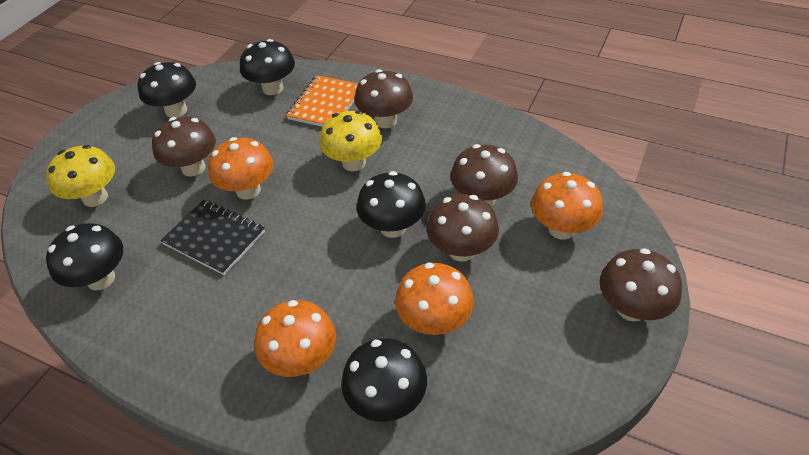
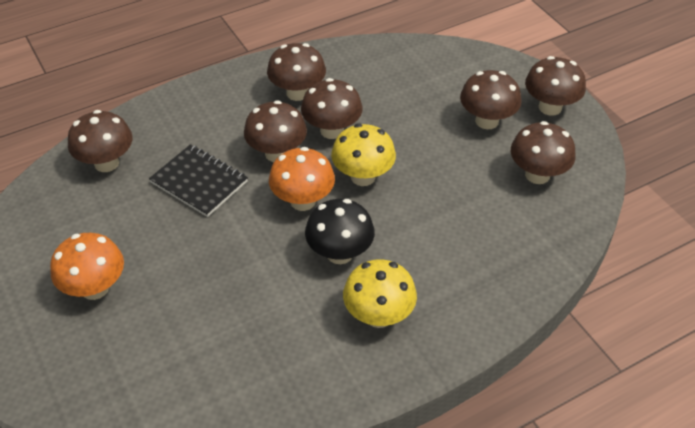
black mushroom: 5 -> 1
brown mushroom: 5 -> 7
orange mushroom: 4 -> 2
orange notebook: 1 -> 0

